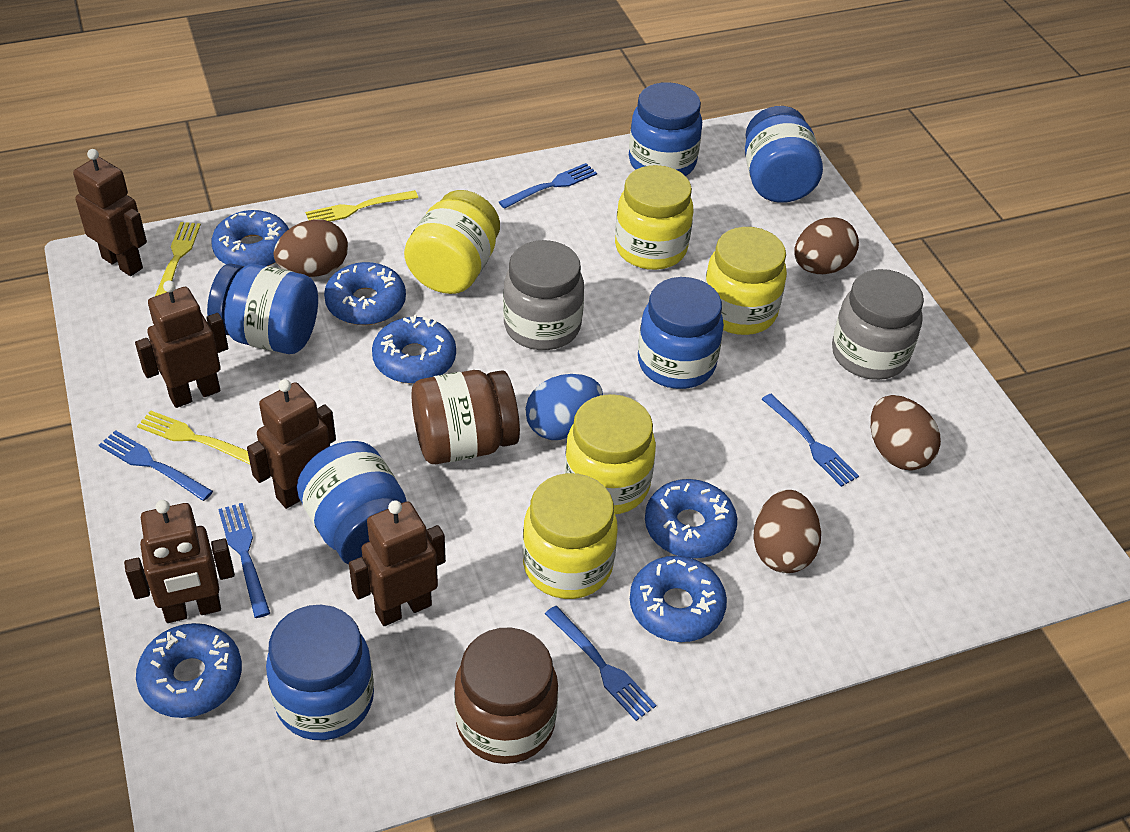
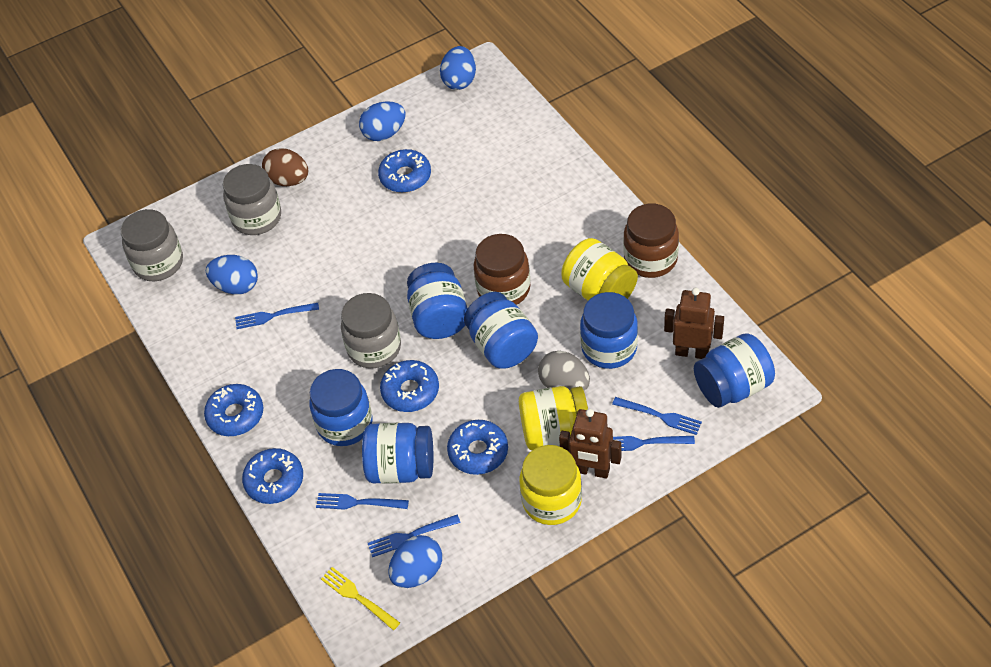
blue donut: 6 -> 5
blue egg: 1 -> 4
brown egg: 4 -> 1
brown robot: 5 -> 2
grey egg: 0 -> 1
grey jar: 2 -> 3
yellow fork: 3 -> 1
yellow jar: 5 -> 3

